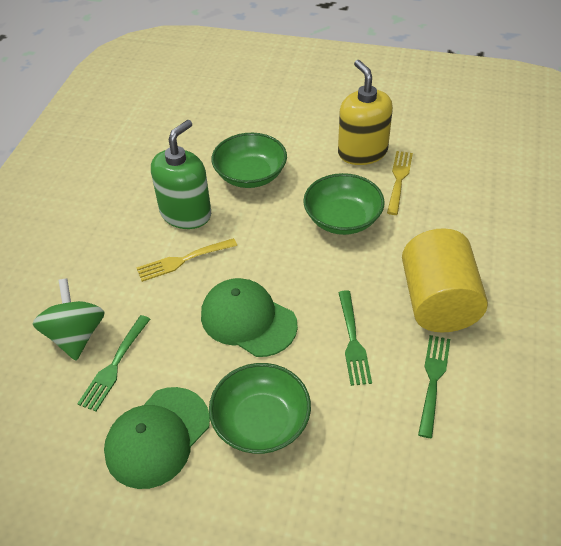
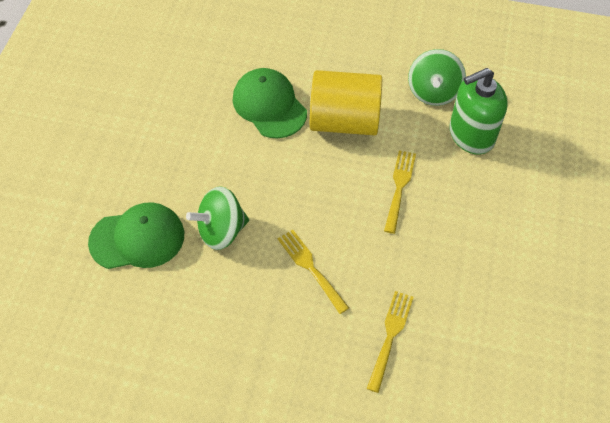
green bowl: 3 -> 0
green fork: 3 -> 0
green spinning top: 1 -> 2
yellow fork: 2 -> 3
yellow soap dispenser: 1 -> 0

